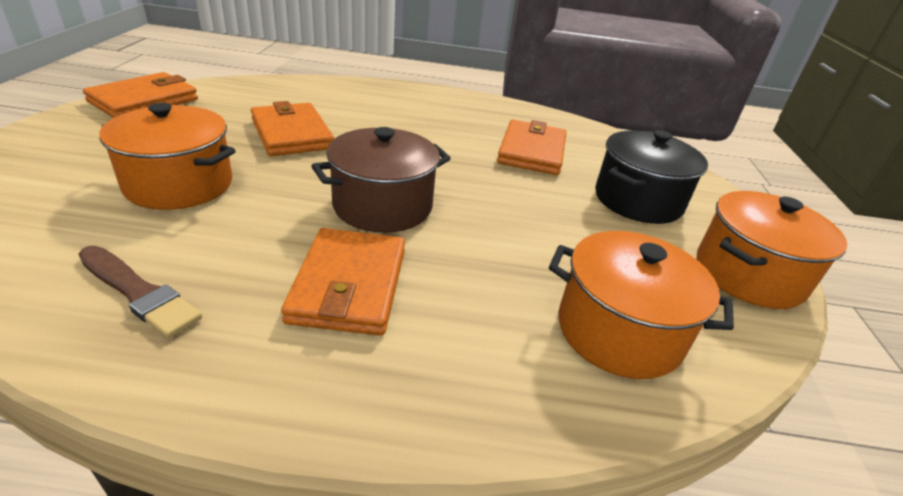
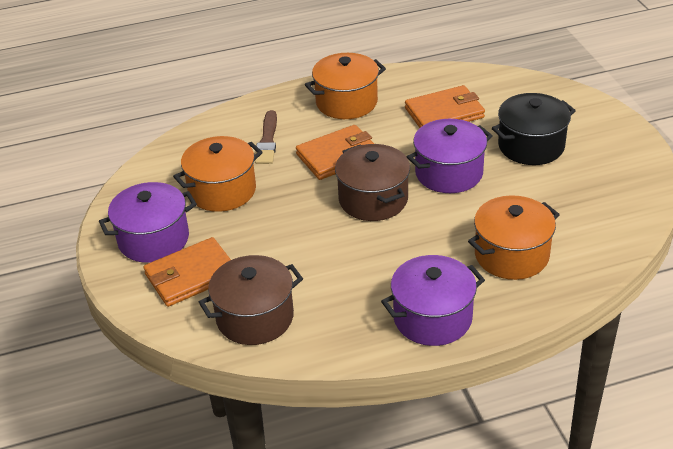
brown pot: 1 -> 2
orange wallet: 4 -> 3
purple pot: 0 -> 3

